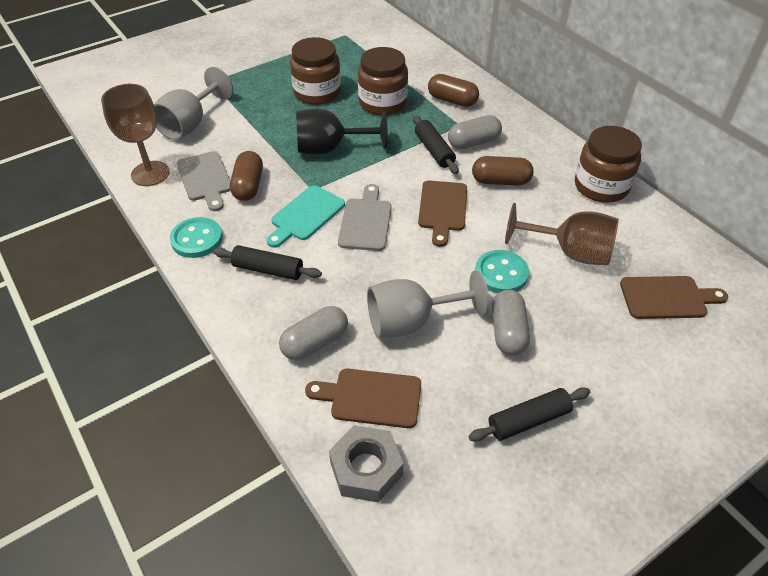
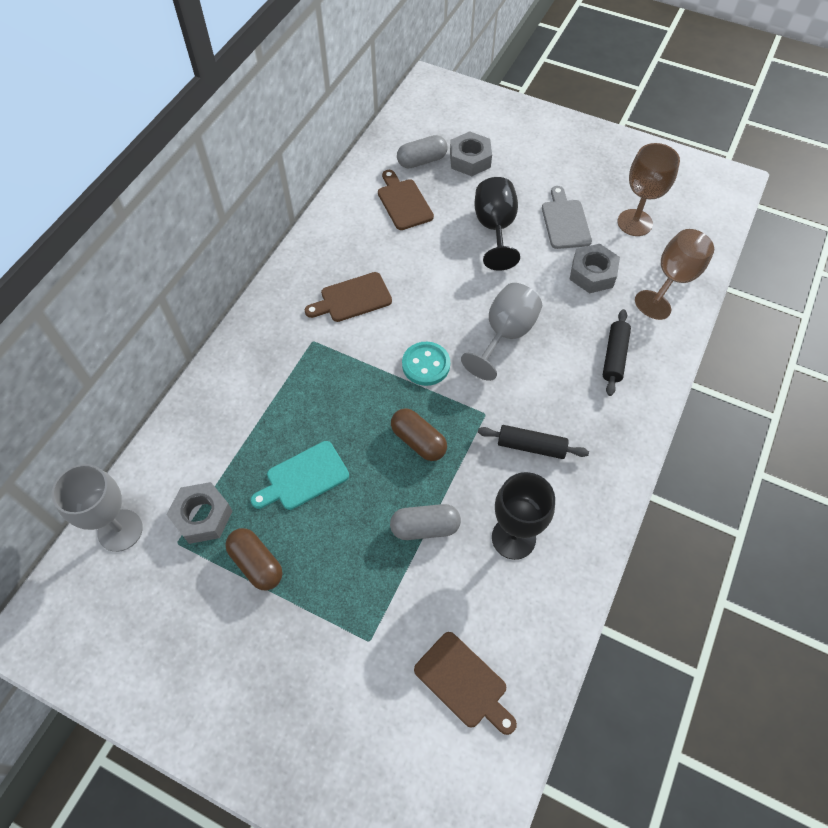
black goblet: 1 -> 2
black rolling pin: 3 -> 2
brown capsule: 3 -> 2
brown jar: 3 -> 0
grey capsule: 3 -> 2
grey cutting board: 2 -> 1
grey nut: 1 -> 3
turquoise button: 2 -> 1

